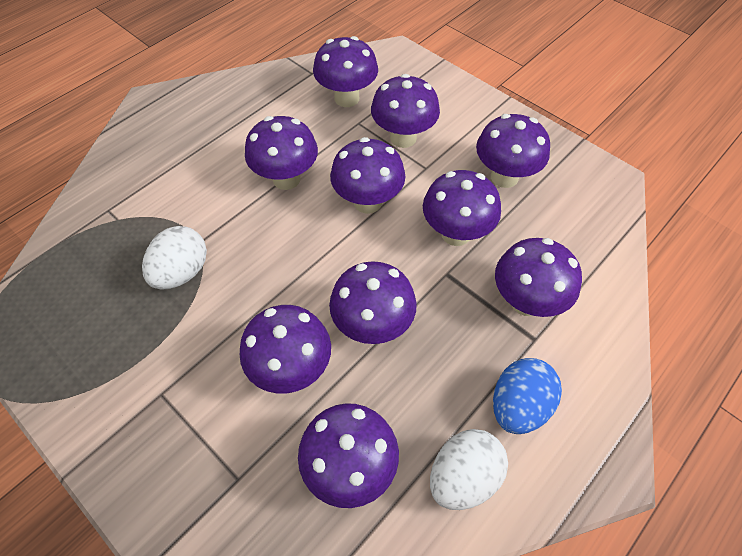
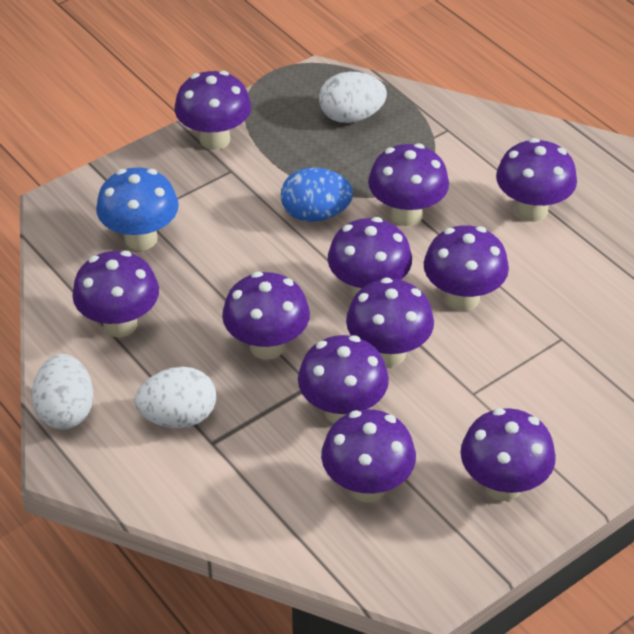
blue mushroom: 0 -> 1
purple mushroom: 10 -> 11
white egg: 2 -> 3

